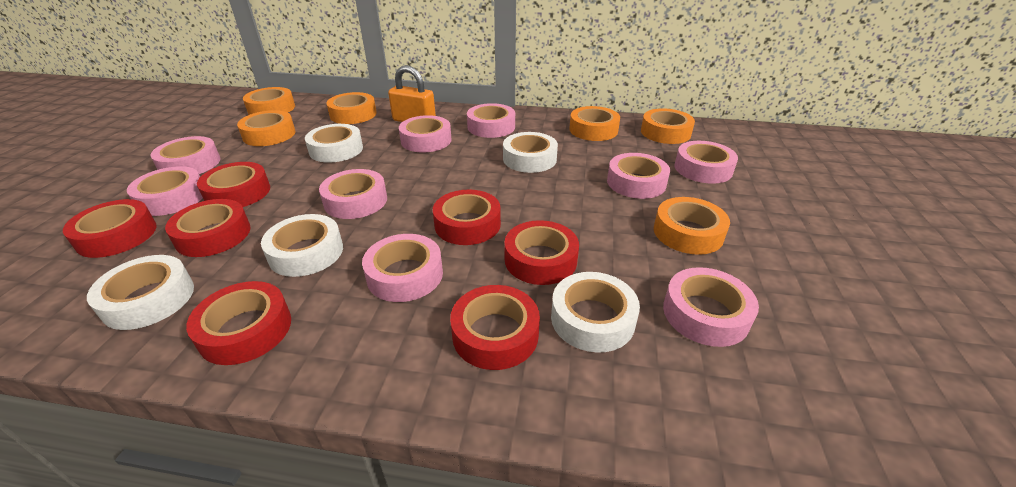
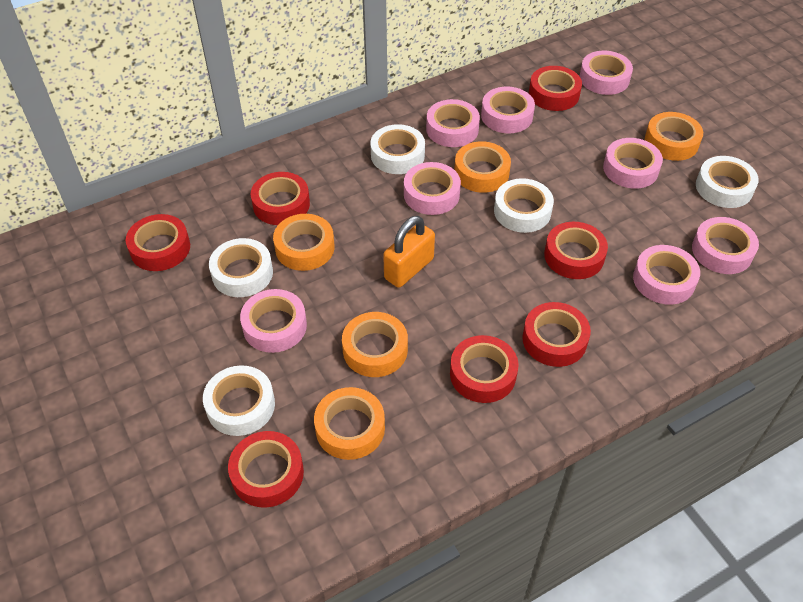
orange tape: 6 -> 5
pink tape: 9 -> 8

